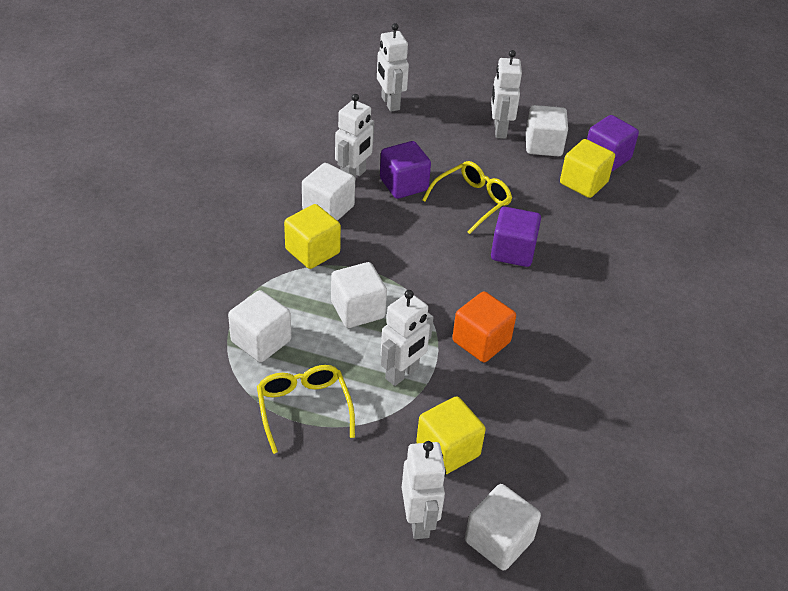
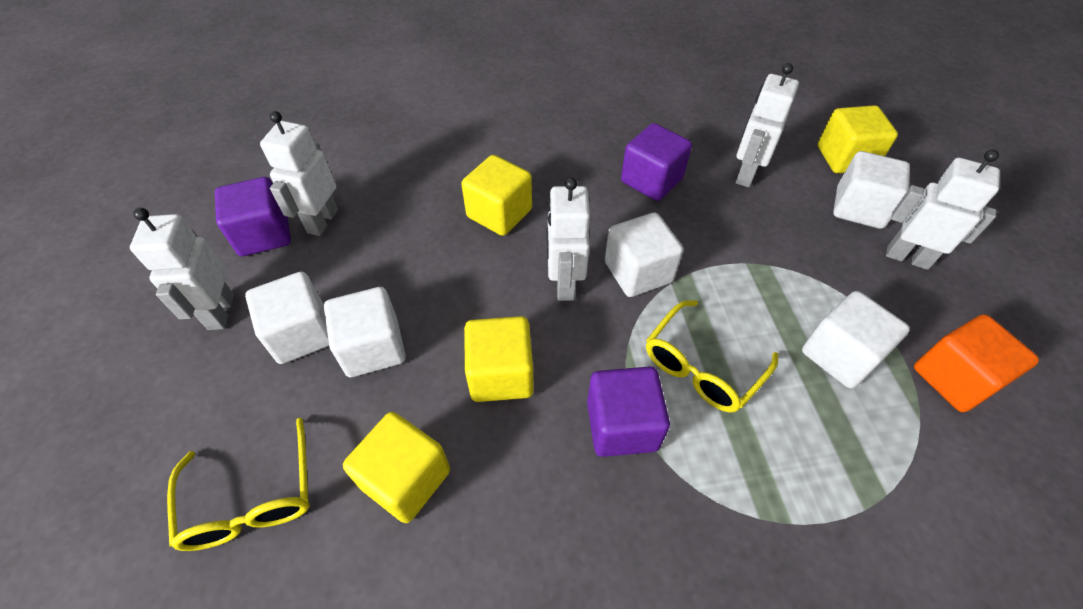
yellow cube: 3 -> 4

